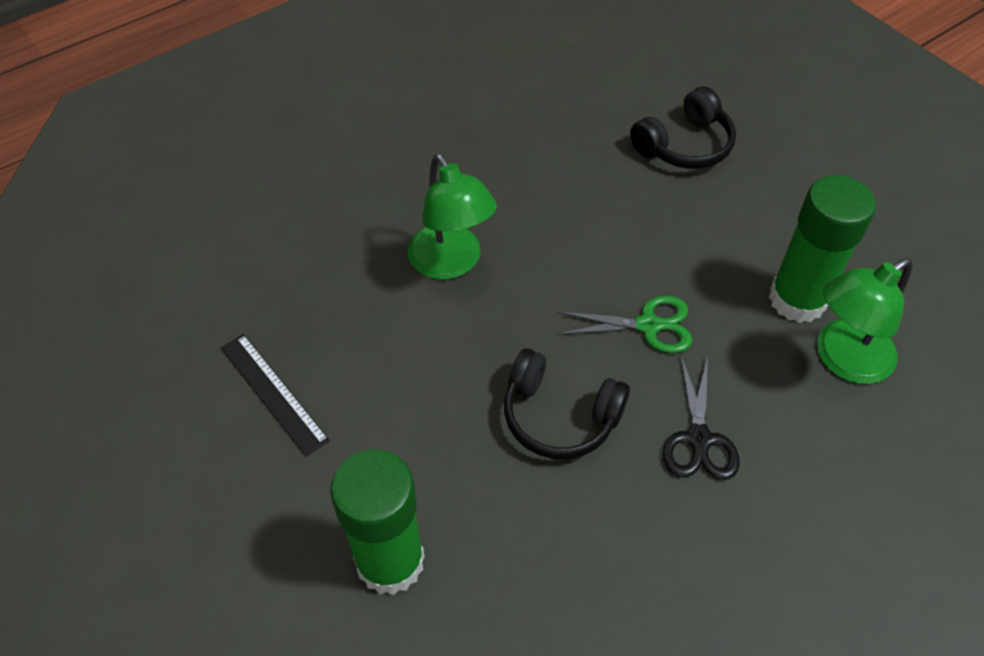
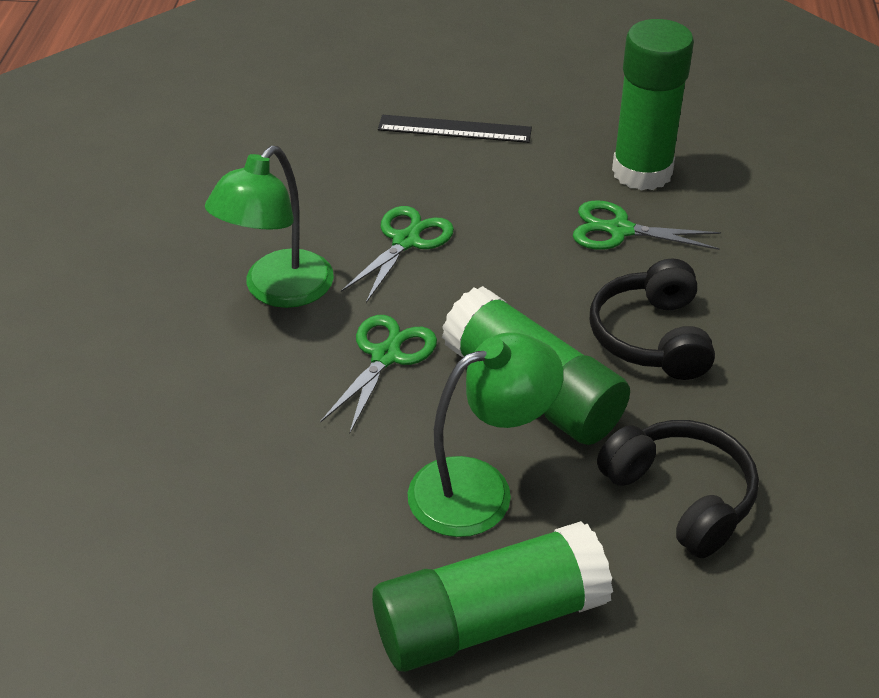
black scissors: 1 -> 0
green glue stick: 2 -> 3
green scissors: 1 -> 3

